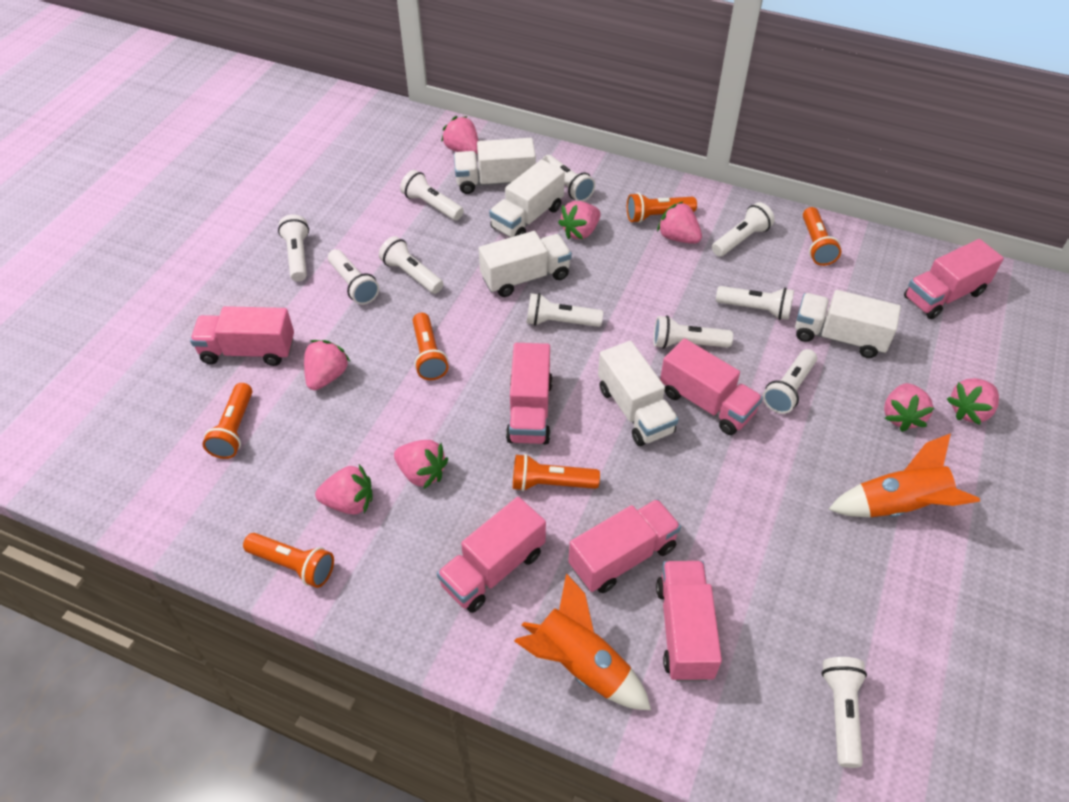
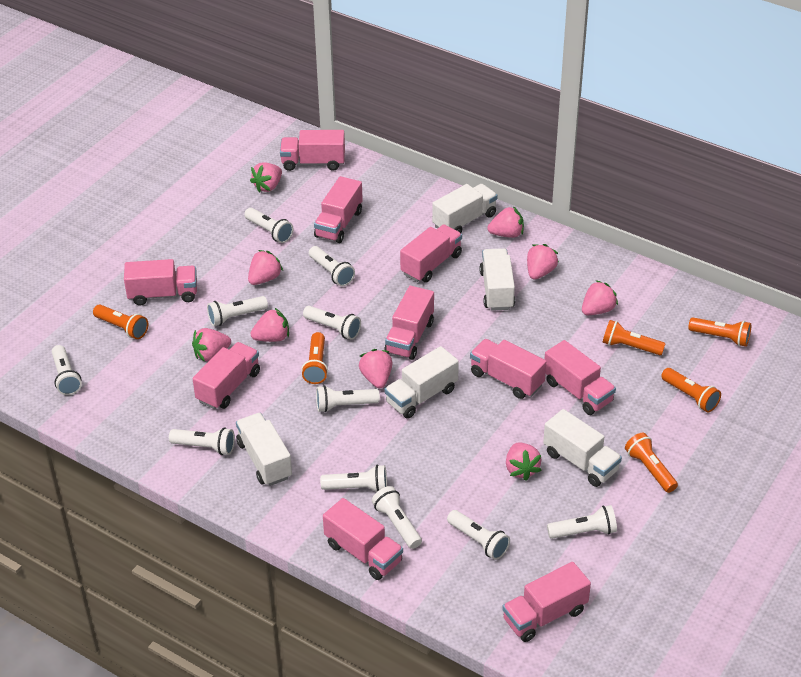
orange rocket: 2 -> 0
pink strawberry: 8 -> 9
pink truck: 7 -> 10

